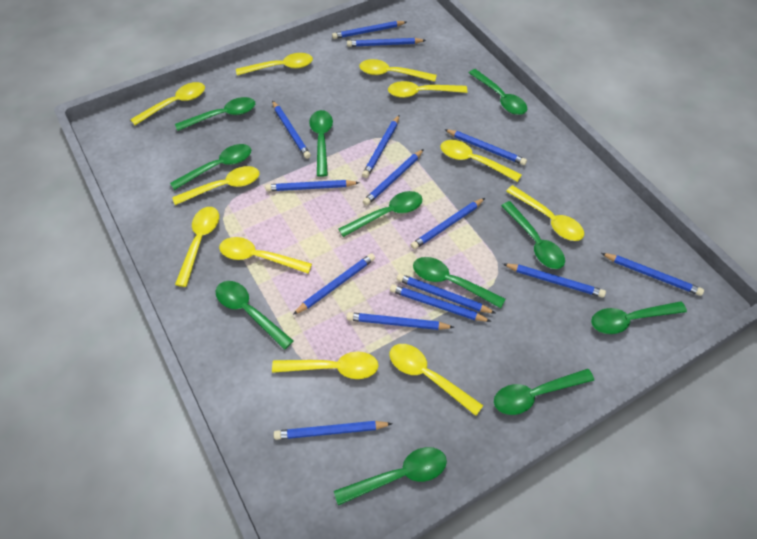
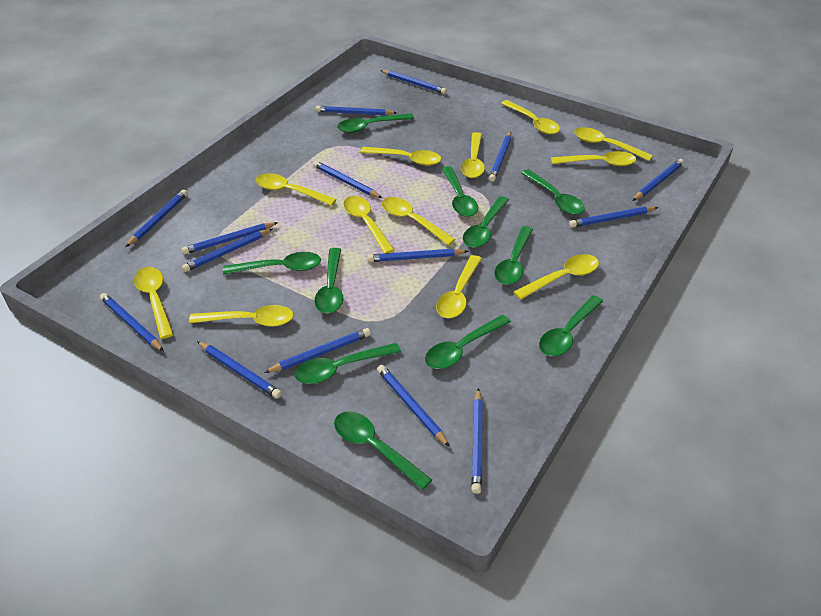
yellow spoon: 11 -> 12

